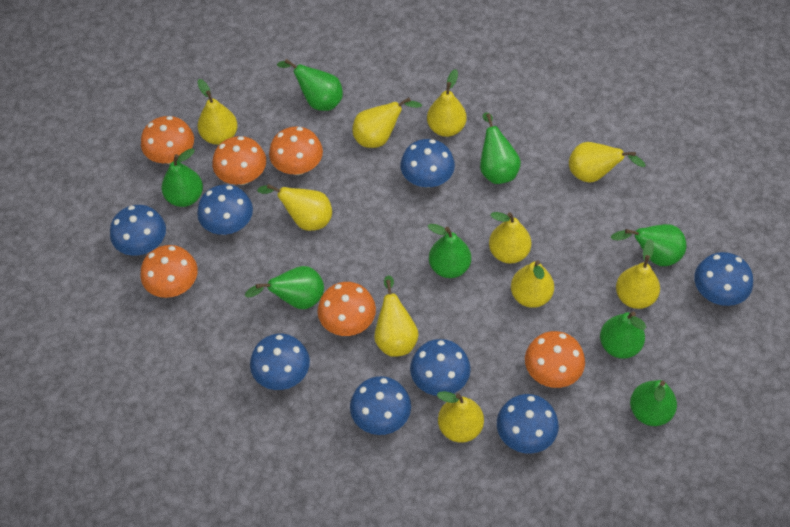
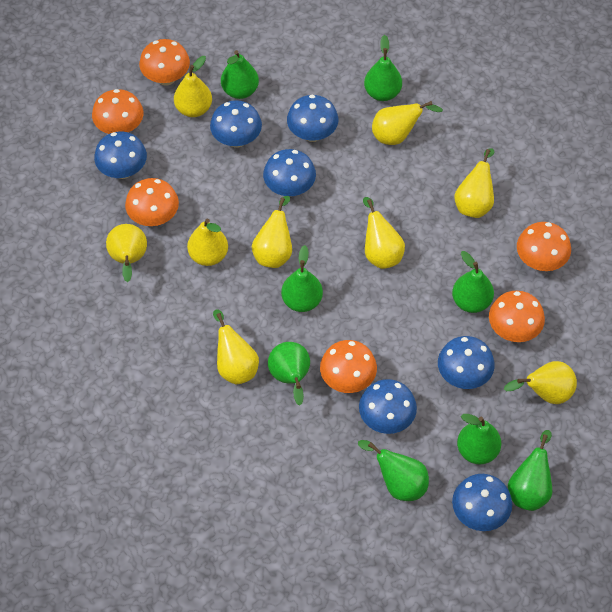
blue mushroom: 8 -> 7
yellow pear: 10 -> 9

